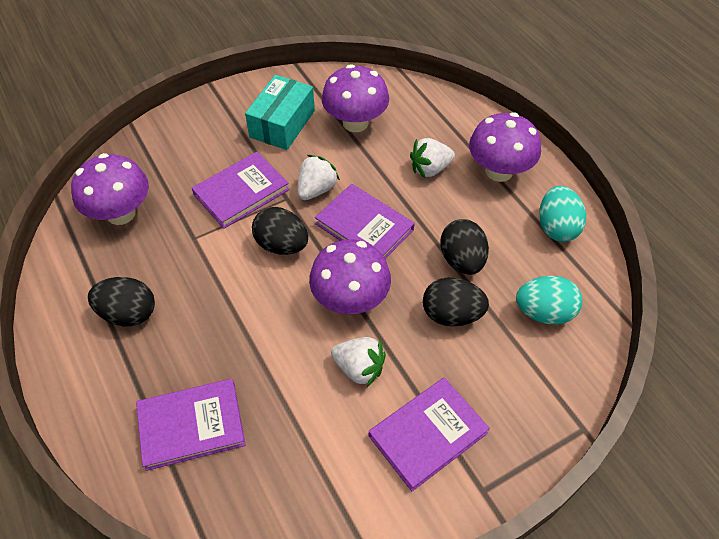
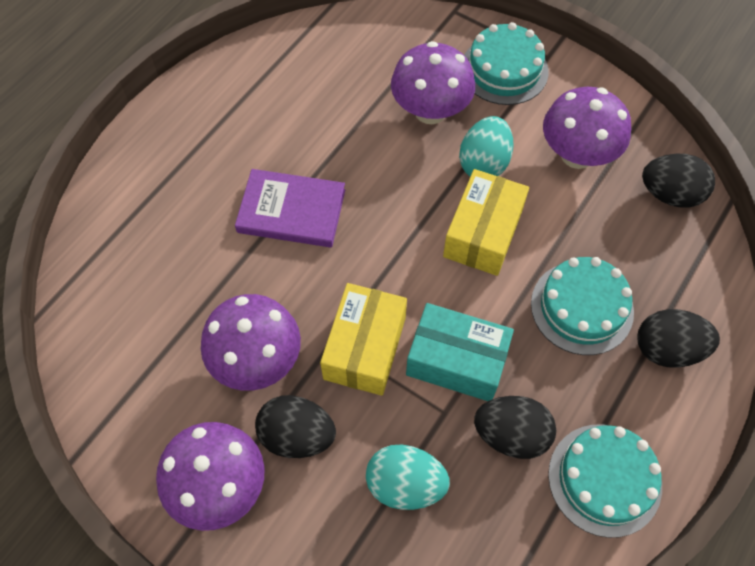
purple book: 4 -> 1
turquoise cake: 0 -> 3
white strawberry: 3 -> 0
yellow box: 0 -> 2

